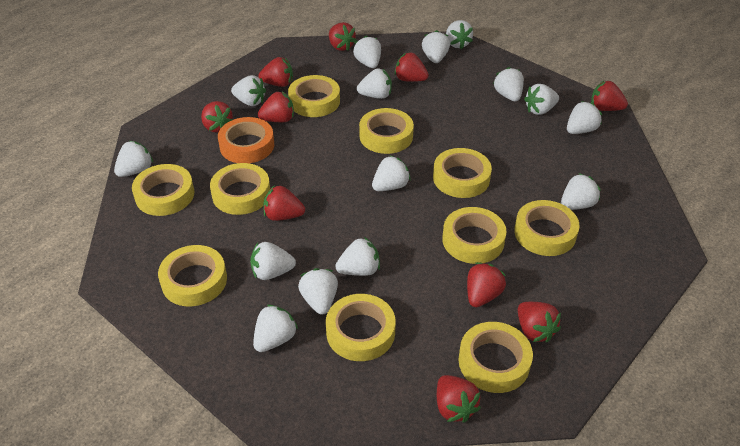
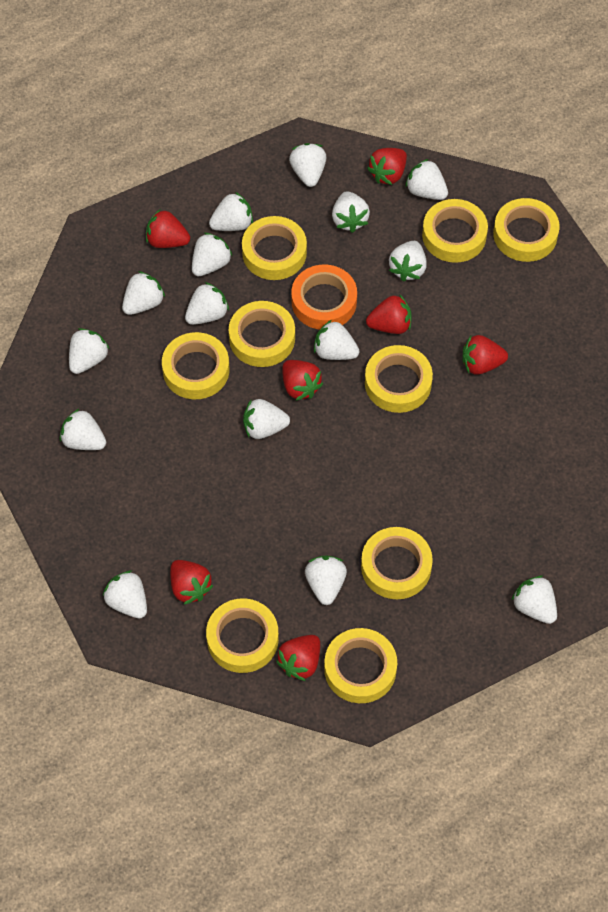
red strawberry: 10 -> 7
yellow tape: 10 -> 9

